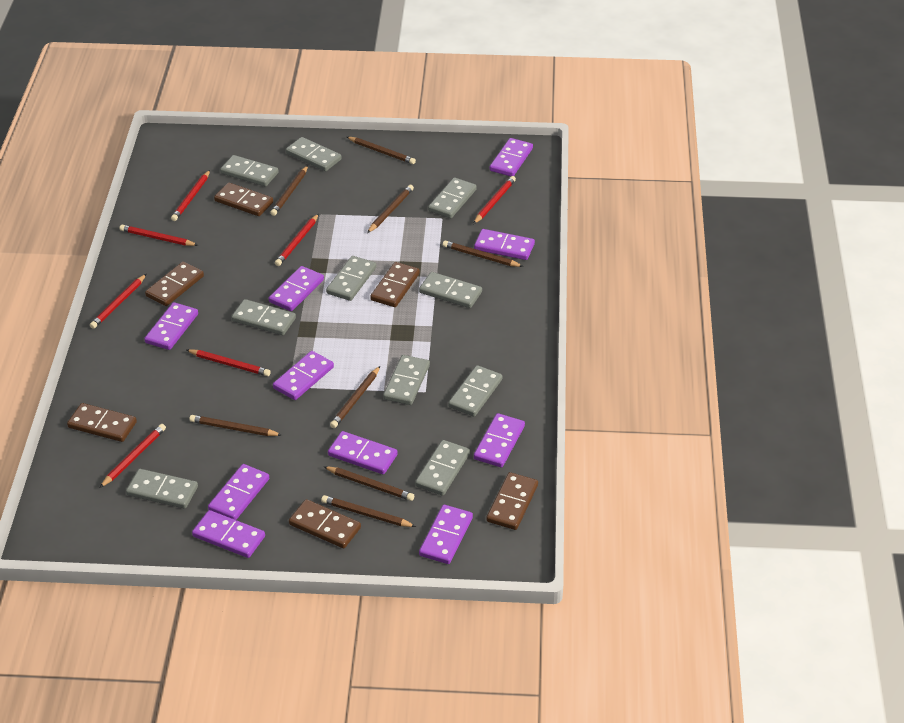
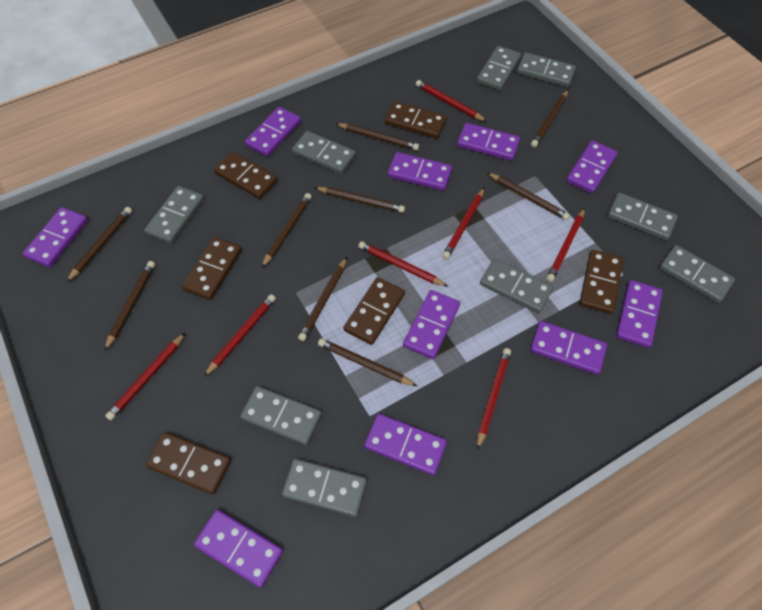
brown pencil: 8 -> 9
grey domino: 10 -> 9

